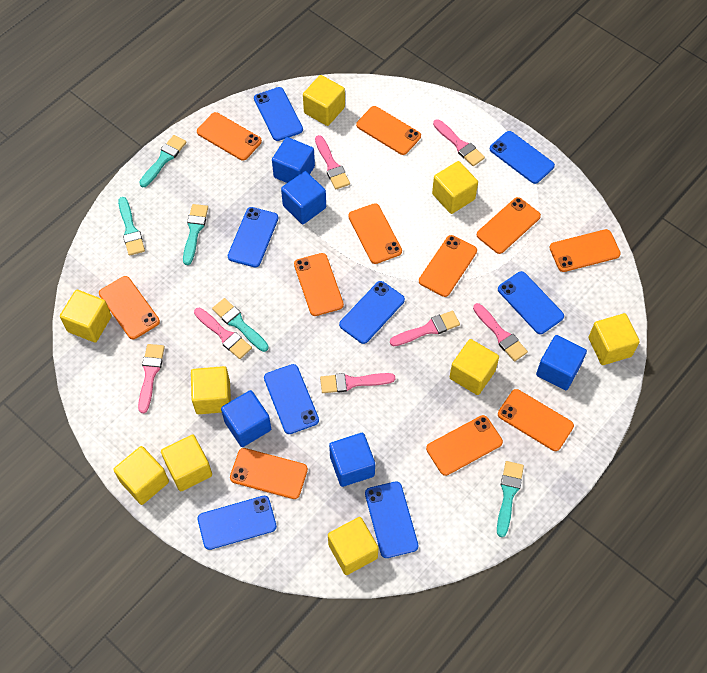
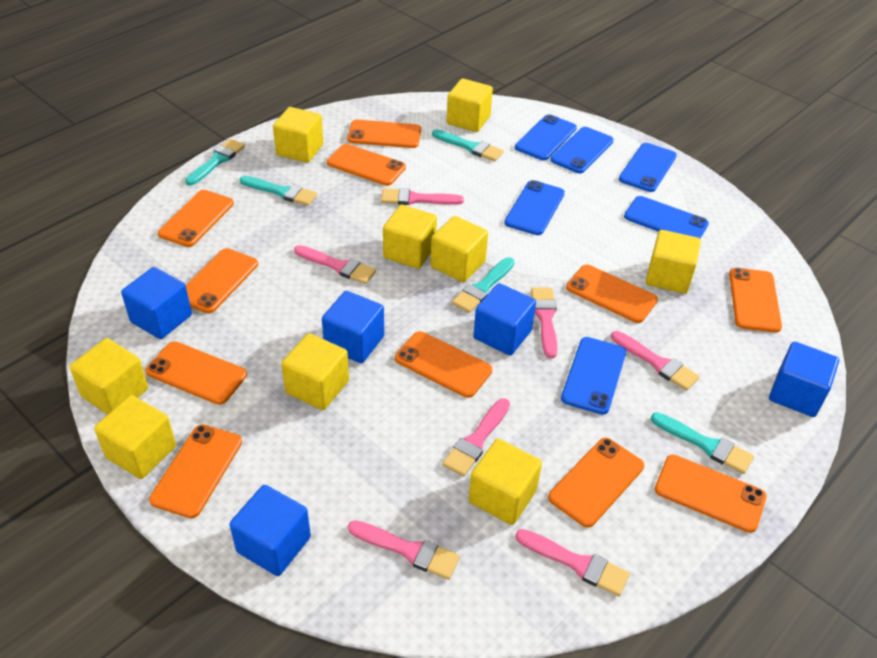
blue phone: 8 -> 6

